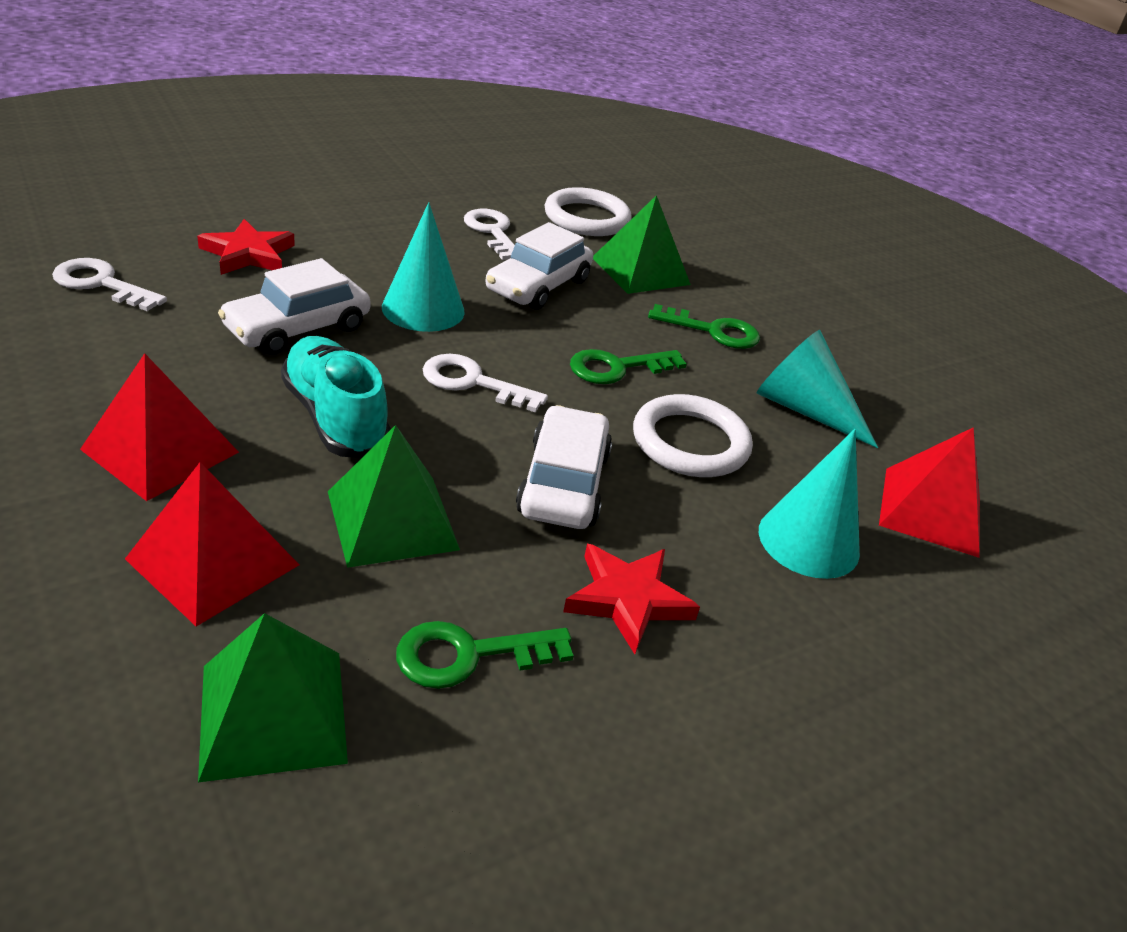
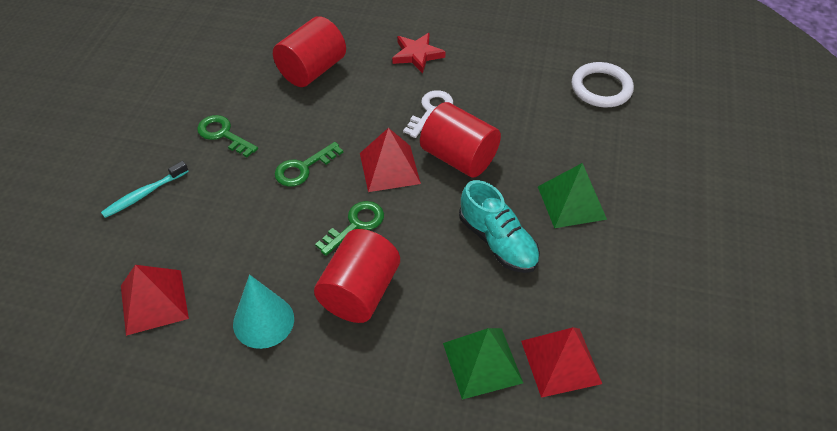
green pyramid: 3 -> 2
red cylinder: 0 -> 3
red star: 2 -> 1
turquoise cone: 3 -> 1
turquoise toothbrush: 0 -> 1
white car: 3 -> 0
white key: 3 -> 1
white ring: 2 -> 1

